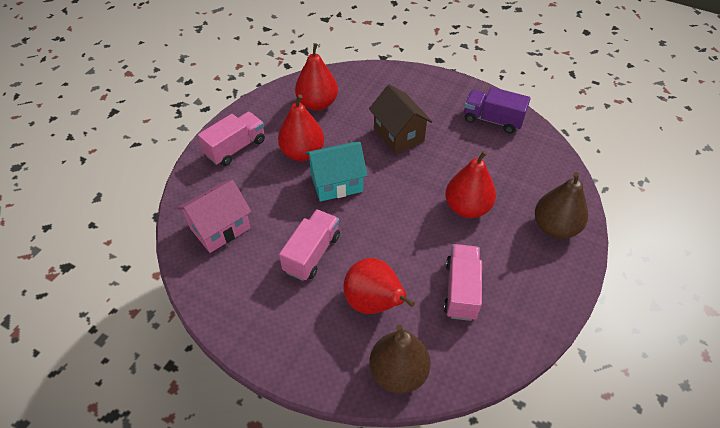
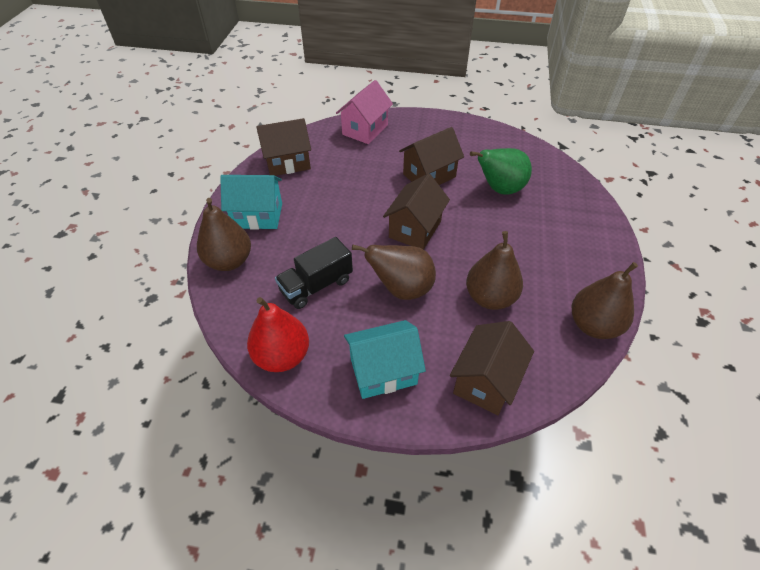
black truck: 0 -> 1
brown house: 1 -> 4
brown pear: 2 -> 4
green pear: 0 -> 1
pink truck: 3 -> 0
purple truck: 1 -> 0
red pear: 4 -> 1
turquoise house: 1 -> 2

